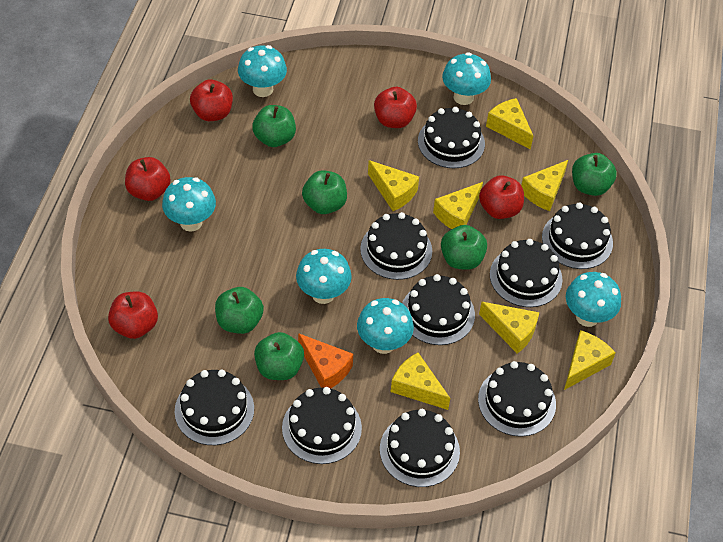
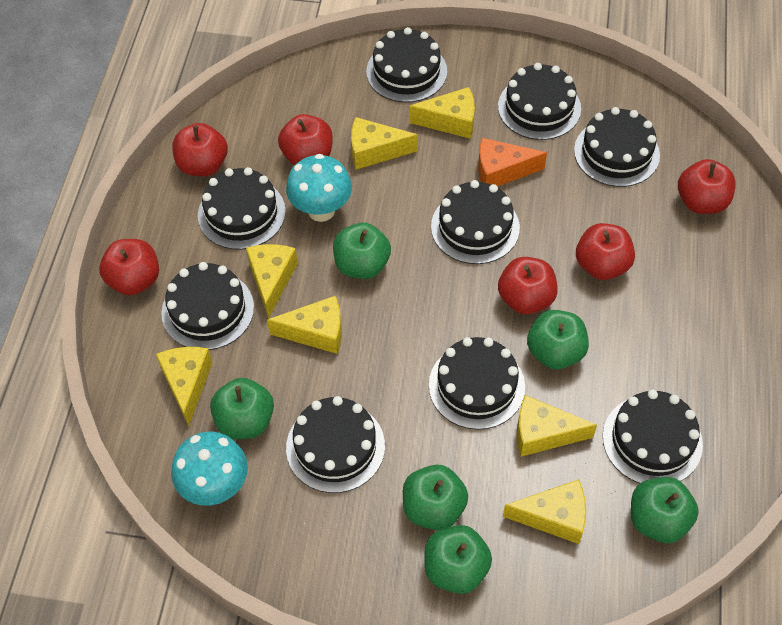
red apple: 5 -> 6
turquoise mushroom: 6 -> 2

